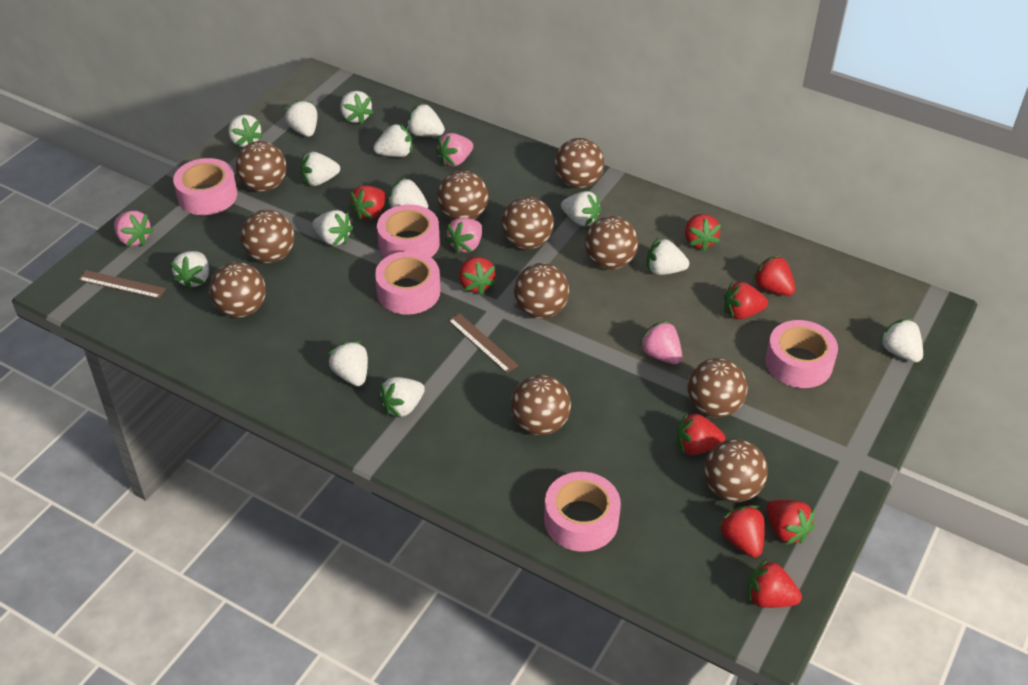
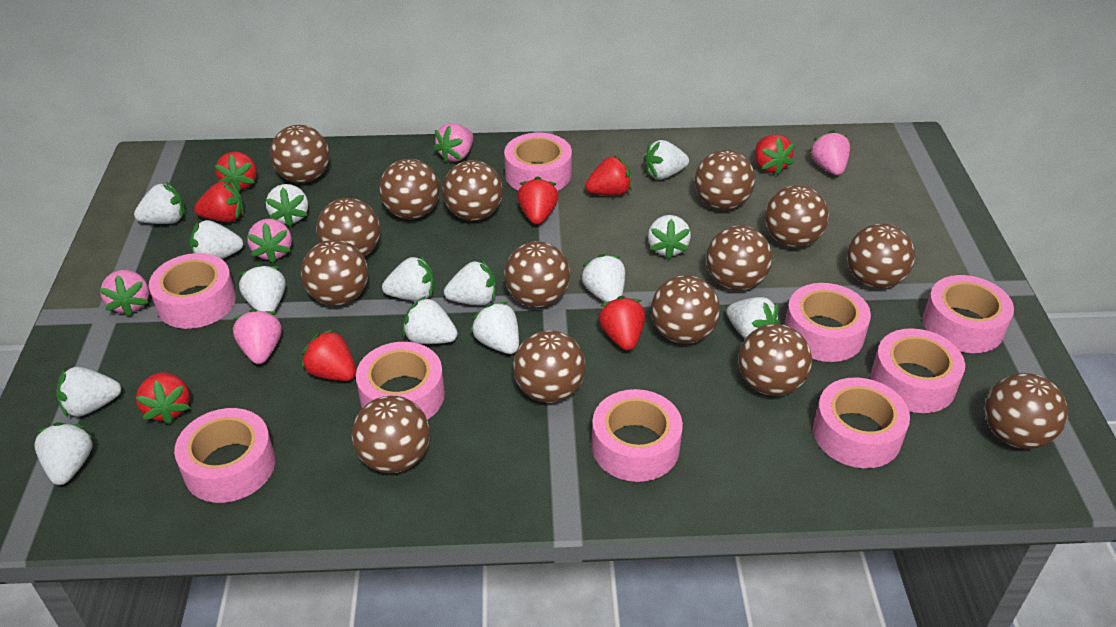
brown ball: 11 -> 15
brown ruler: 2 -> 0
pink strawberry: 4 -> 5
pink tape: 5 -> 9
red strawberry: 9 -> 8

